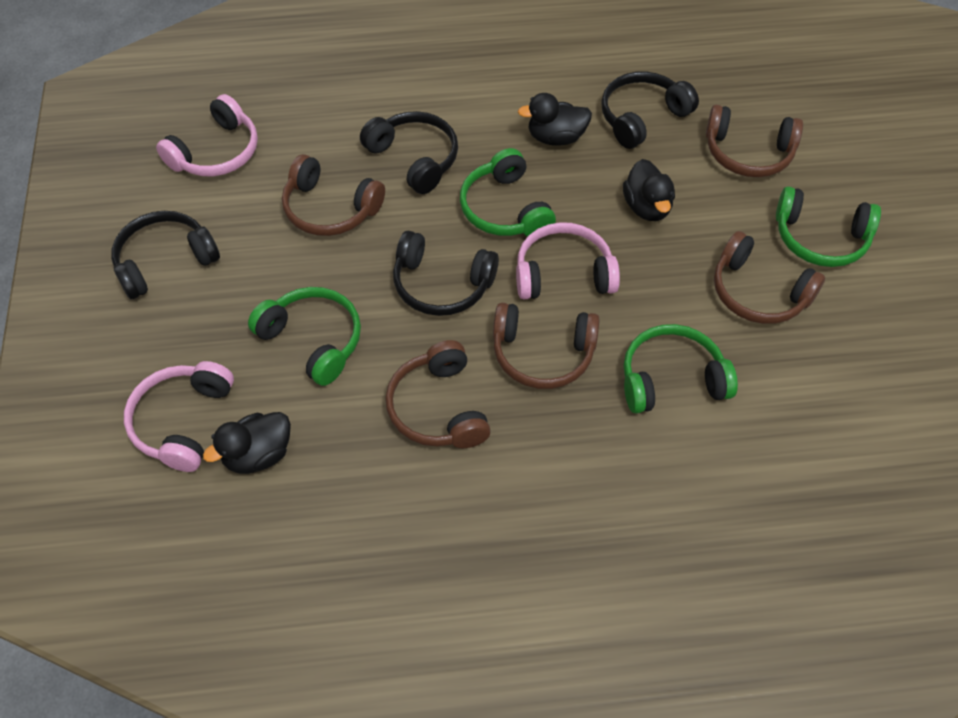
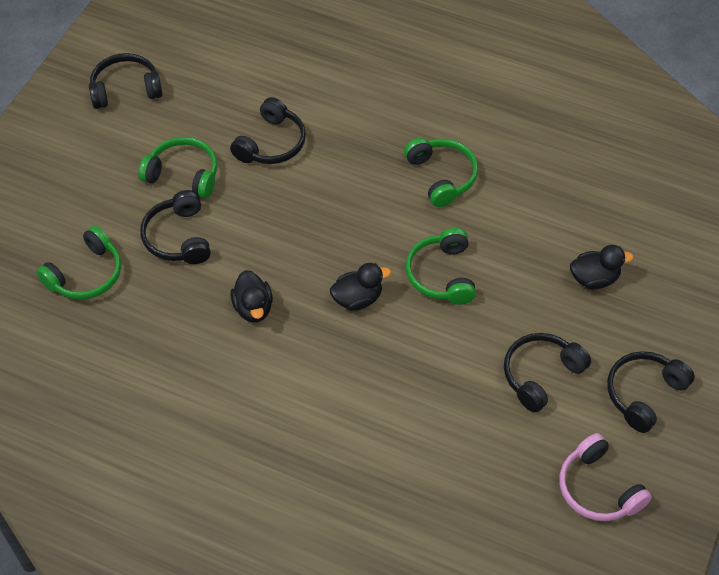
black headphones: 4 -> 5
brown headphones: 5 -> 0
pink headphones: 3 -> 1

